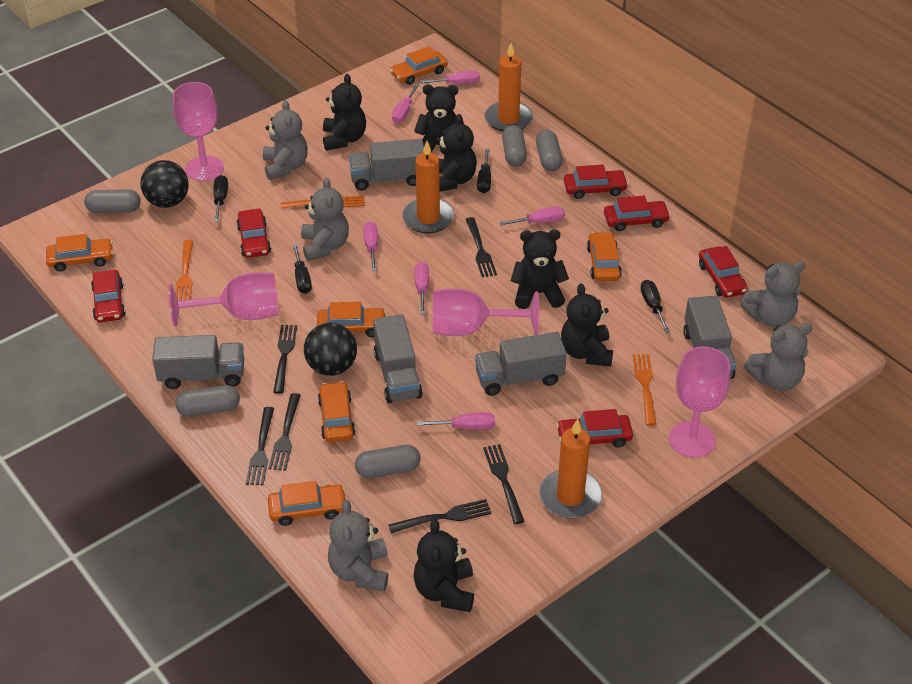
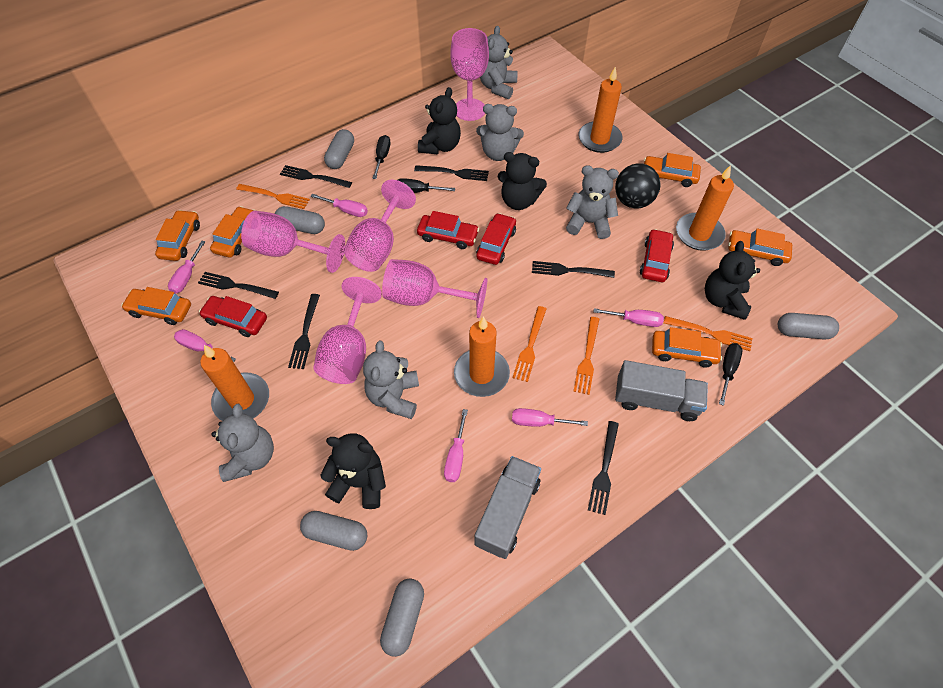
black ball: 2 -> 1
black screwdriver: 4 -> 3
black teddy bear: 6 -> 4
grey truck: 5 -> 2
orange candle: 3 -> 4
orange fork: 3 -> 4
pink goblet: 4 -> 5
red car: 6 -> 4

